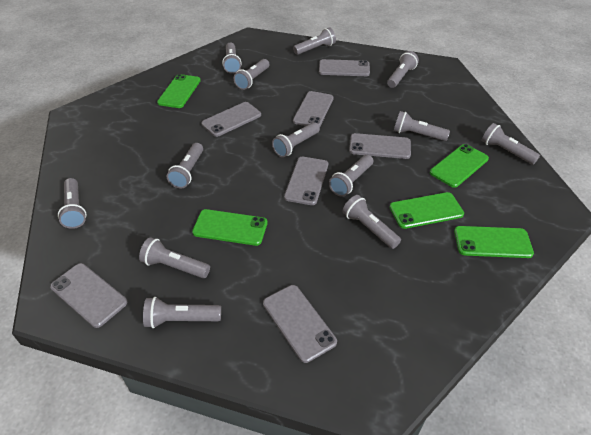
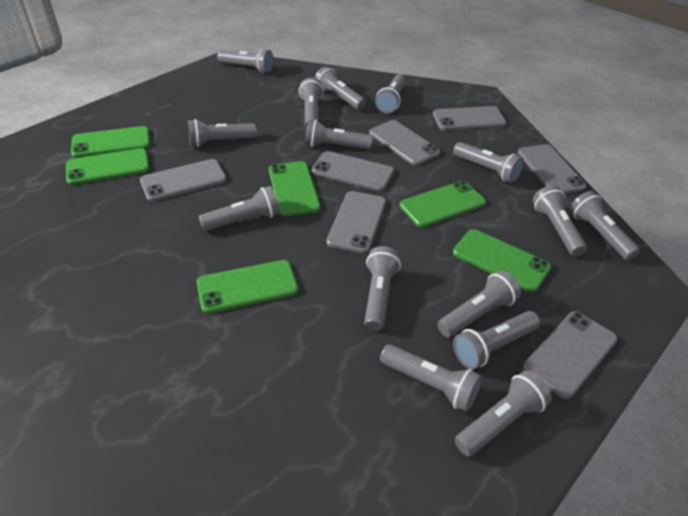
green phone: 5 -> 6
grey flashlight: 13 -> 15

